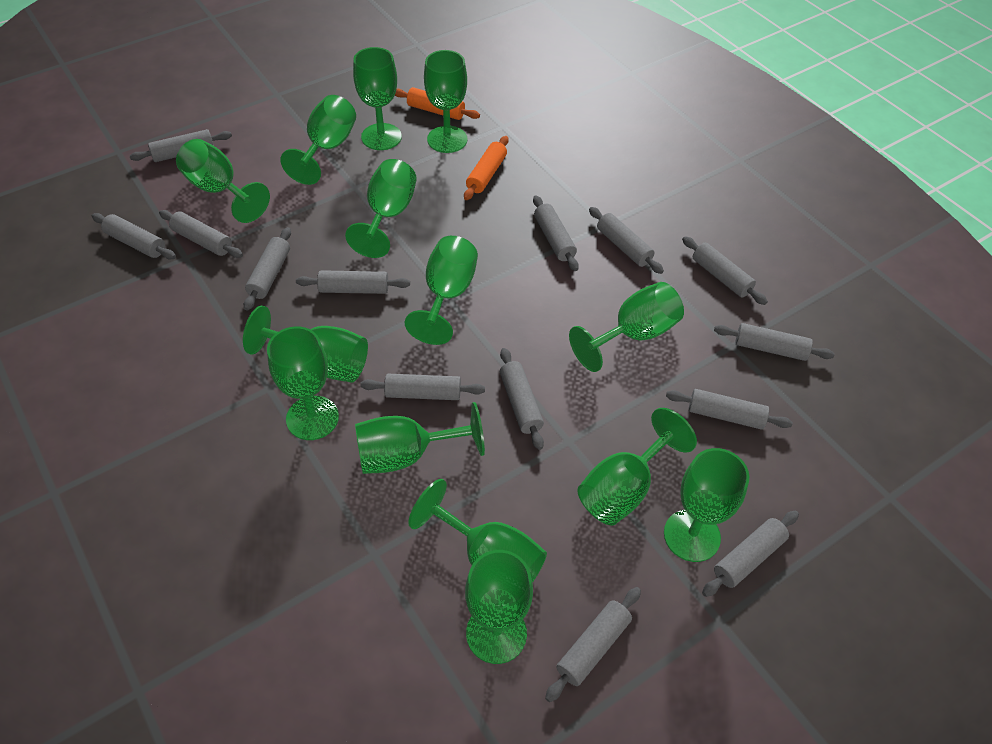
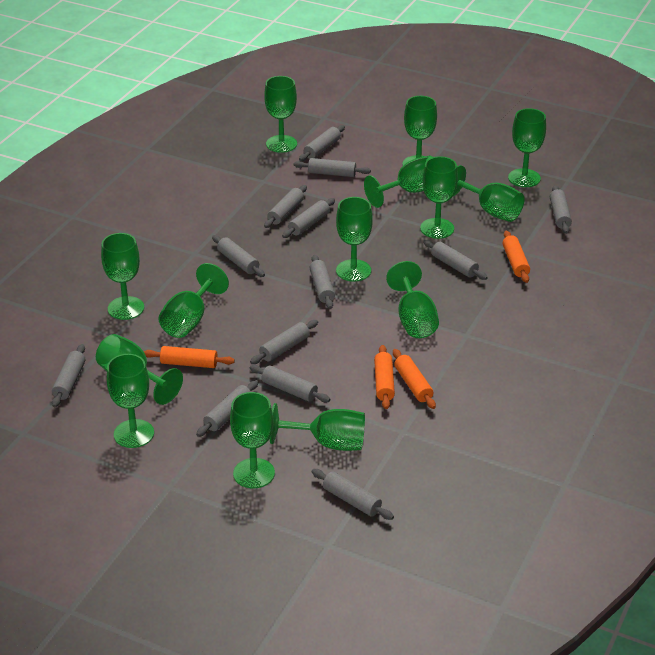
grey rolling pin: 14 -> 13
orange rolling pin: 2 -> 4

